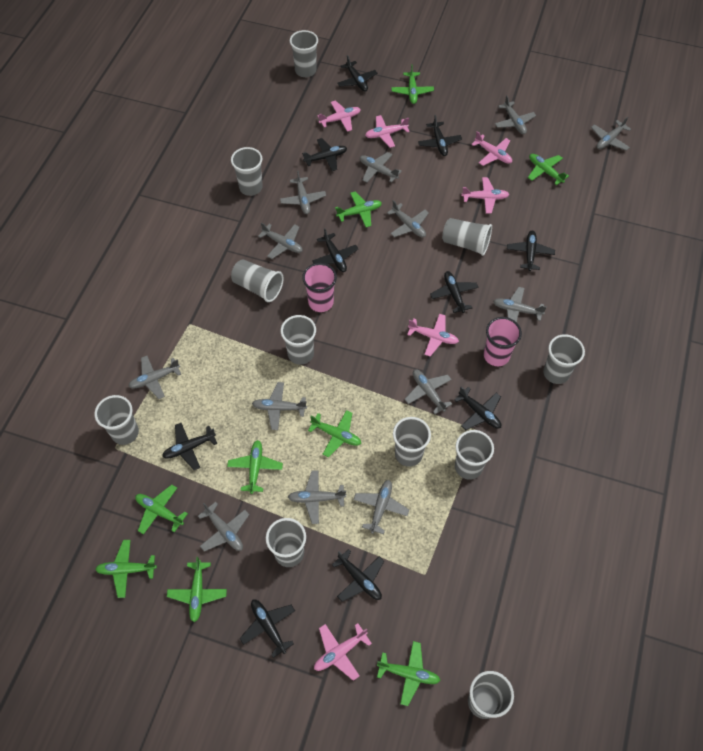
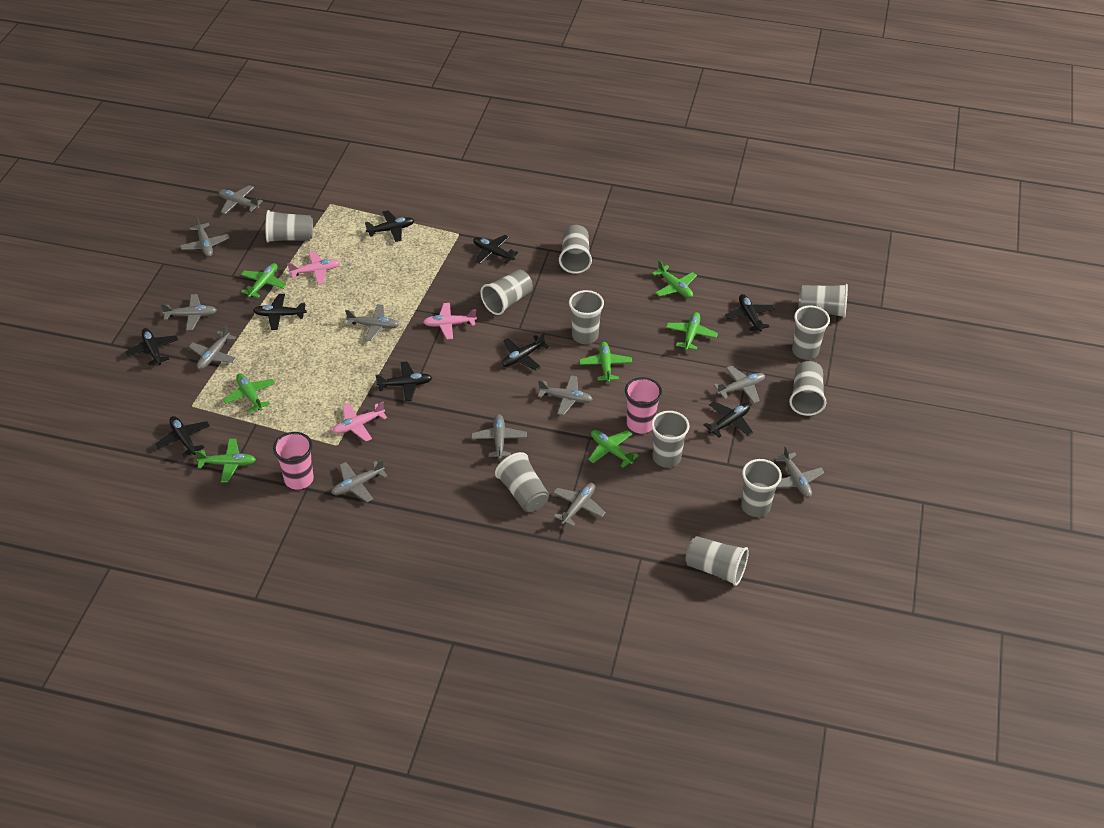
black plane: 10 -> 9
green plane: 9 -> 7
grey plane: 13 -> 11
pink plane: 6 -> 3

